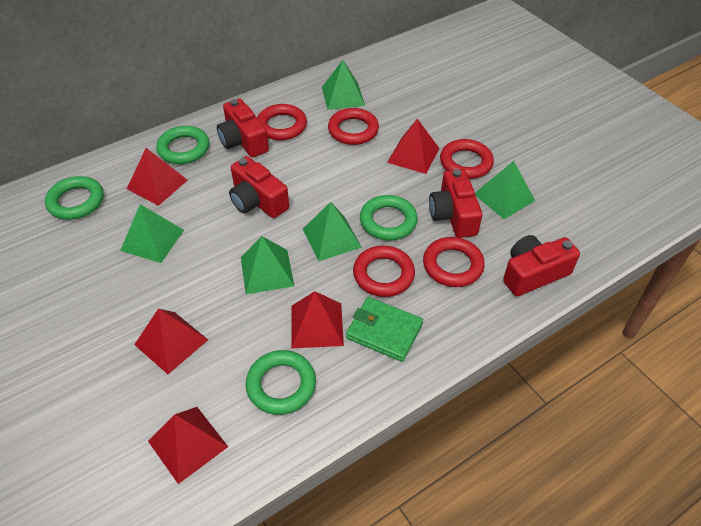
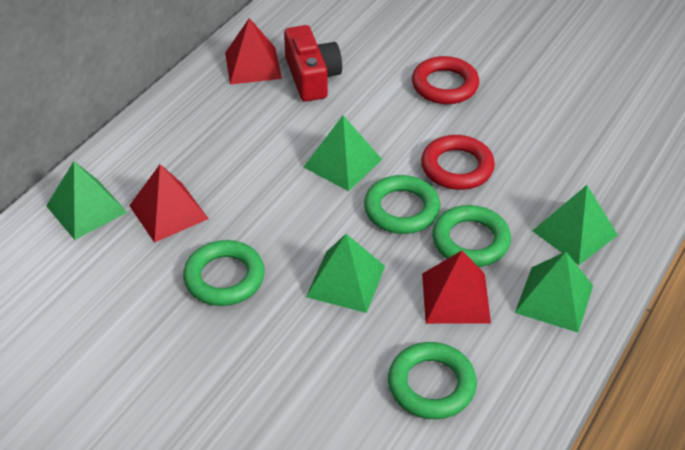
green wallet: 1 -> 0
red camera: 4 -> 1
red pyramid: 5 -> 3
red ring: 5 -> 2

